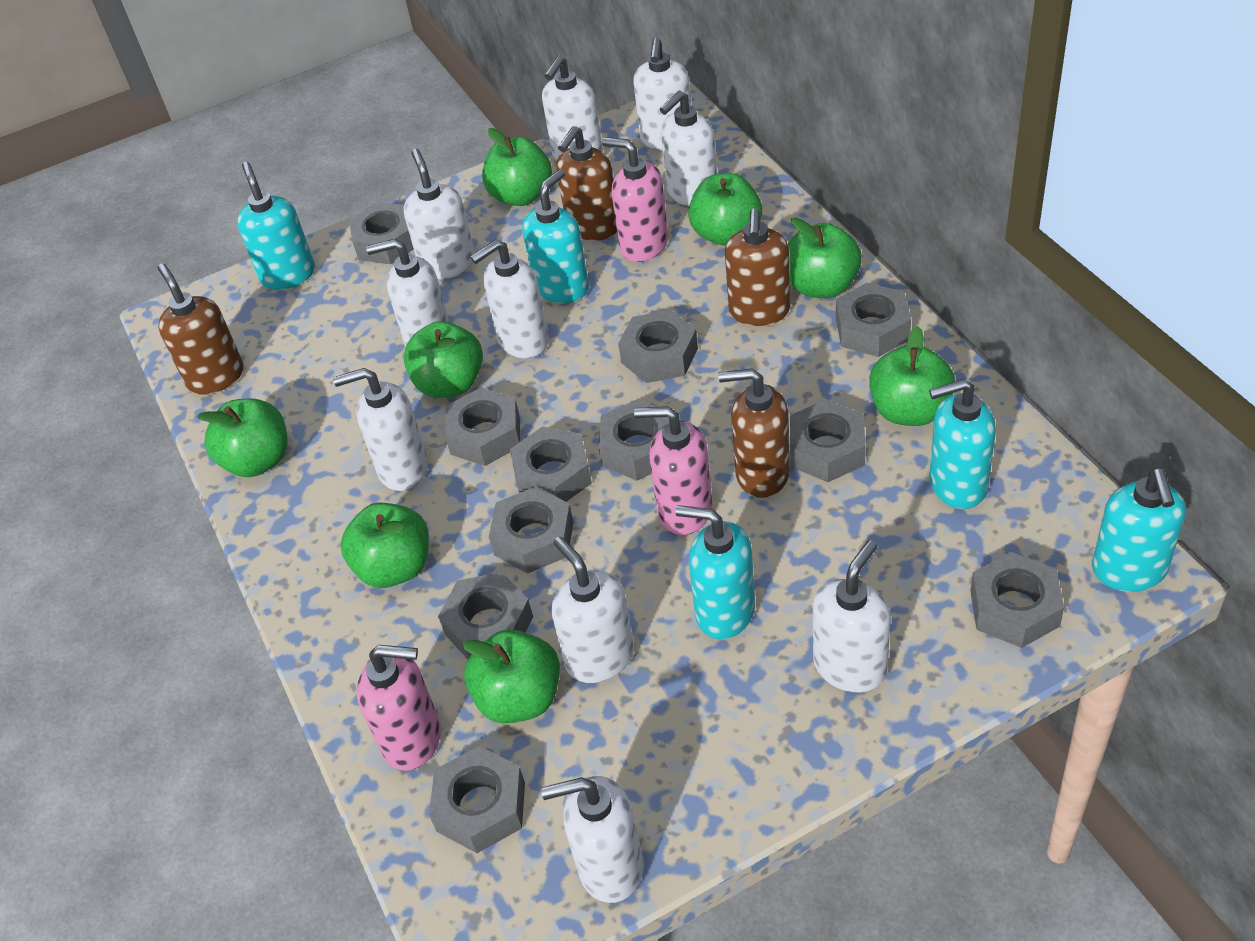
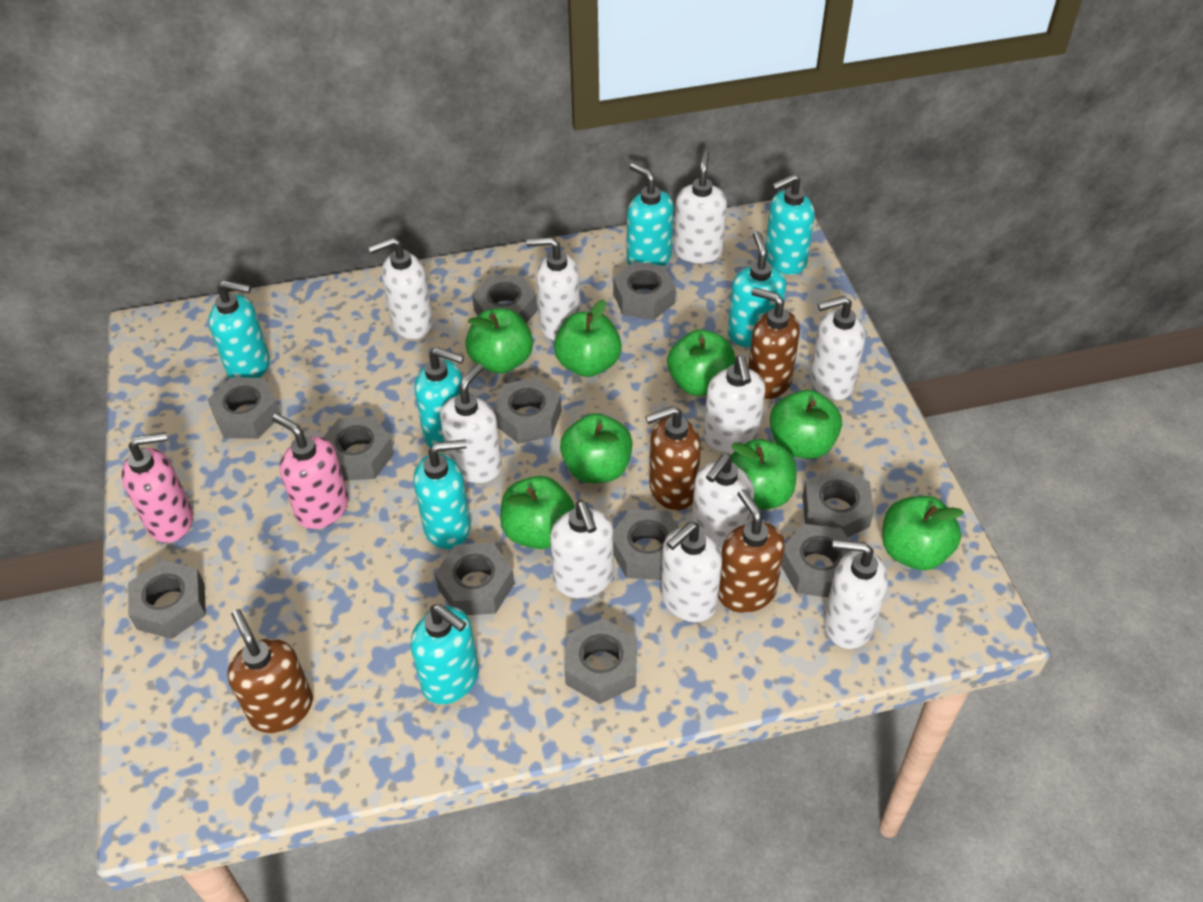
pink soap dispenser: 3 -> 2
turquoise soap dispenser: 5 -> 7

